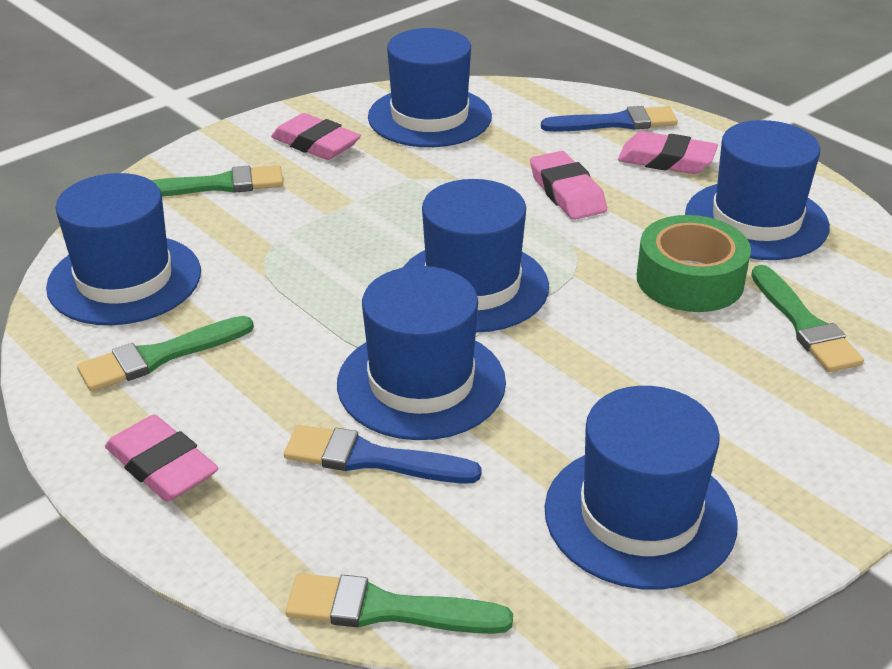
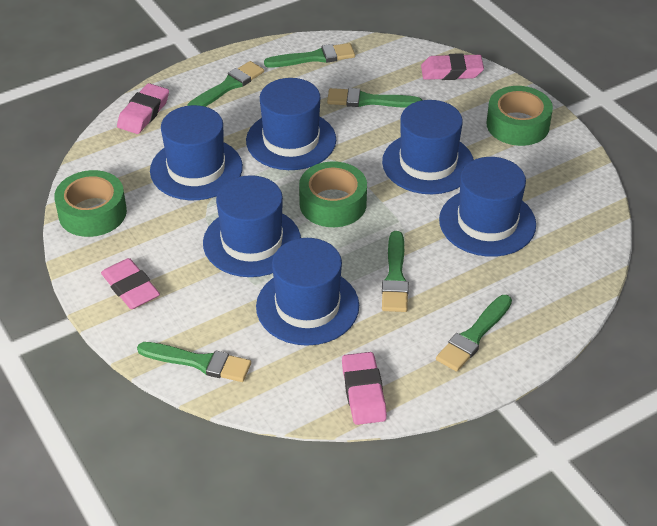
blue brush: 2 -> 0
green brush: 4 -> 6
green tape: 1 -> 3

